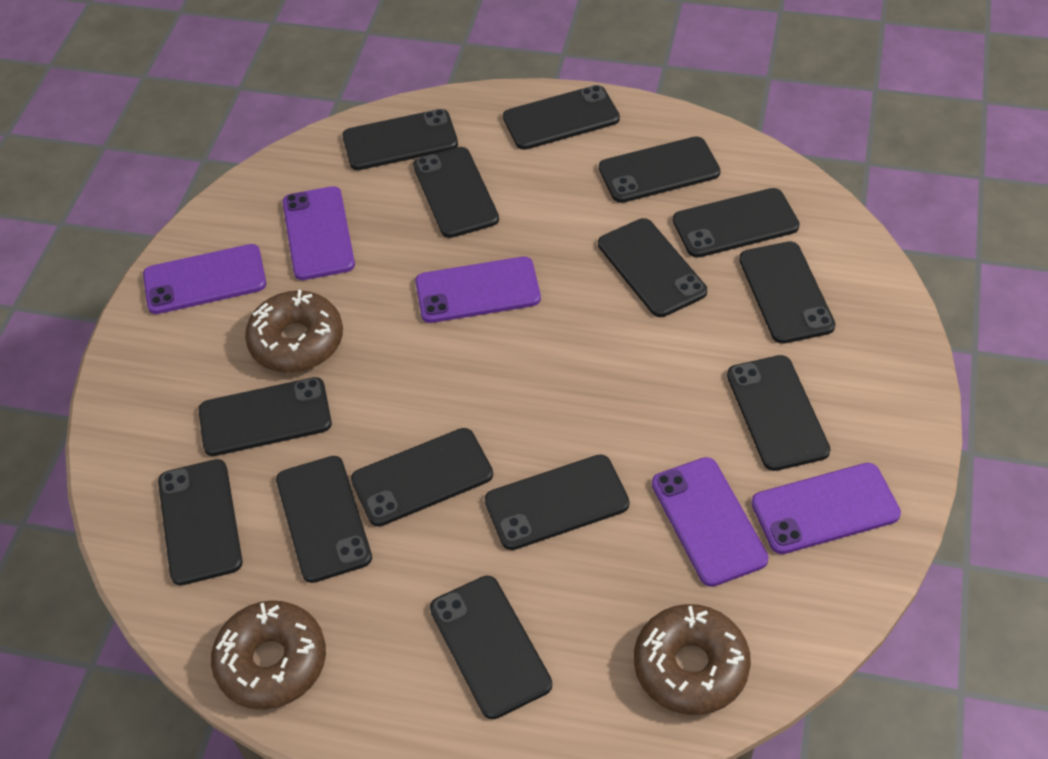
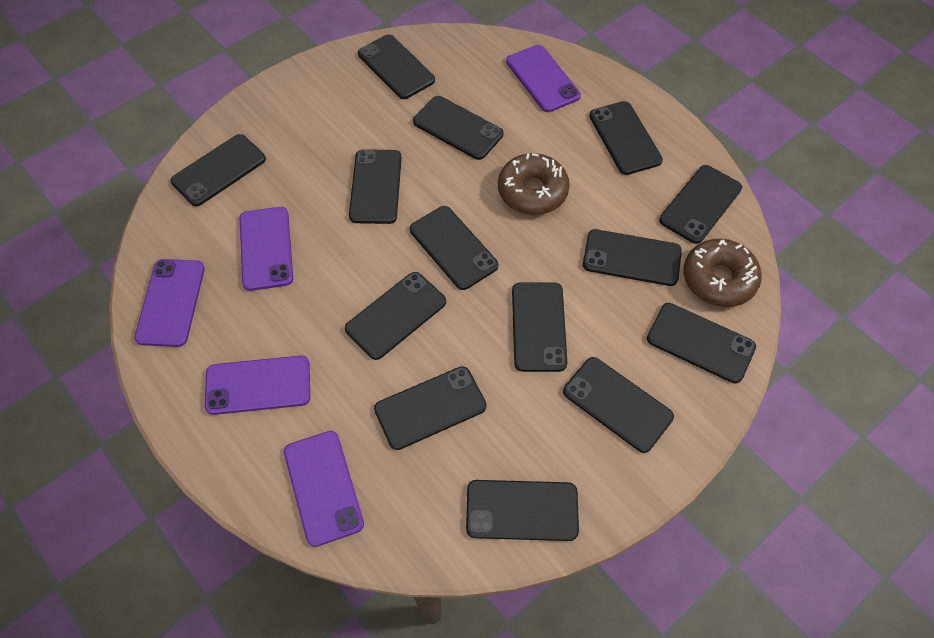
brown donut: 3 -> 2

